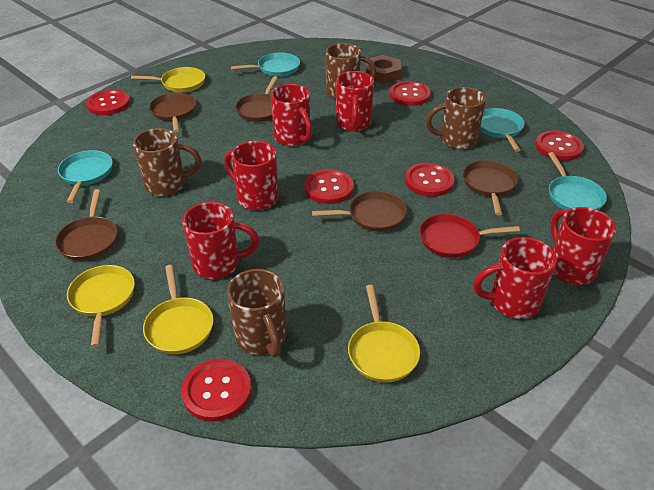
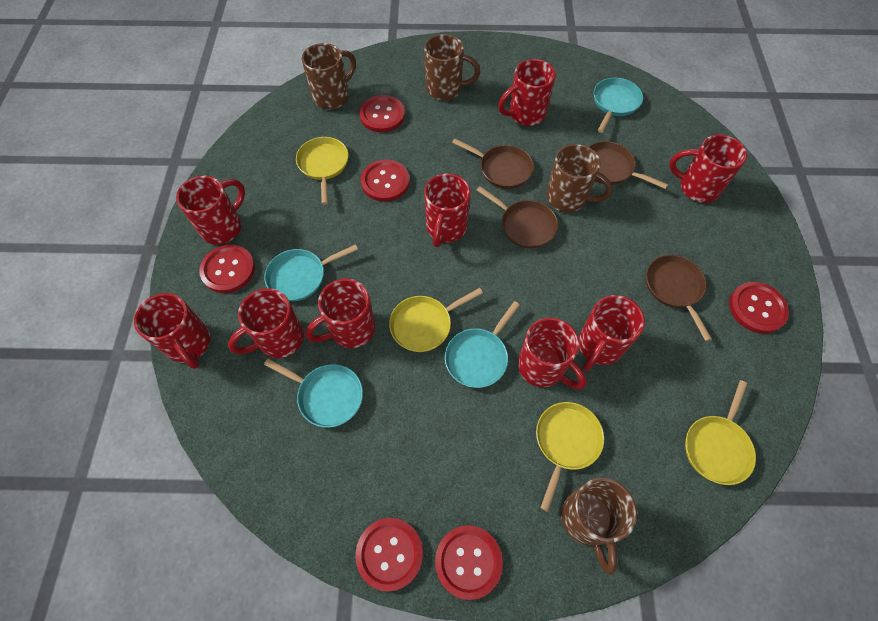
brown nut: 1 -> 0
brown pan: 5 -> 4
red mug: 6 -> 9
red pan: 1 -> 0

